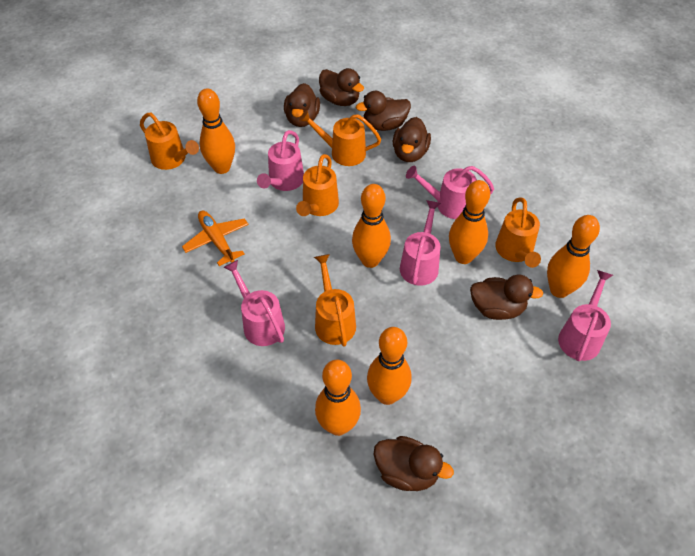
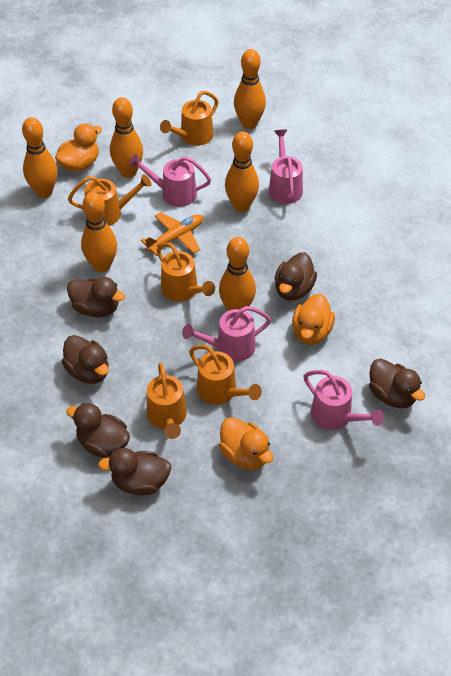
orange duck: 0 -> 3
pink watering can: 5 -> 4

